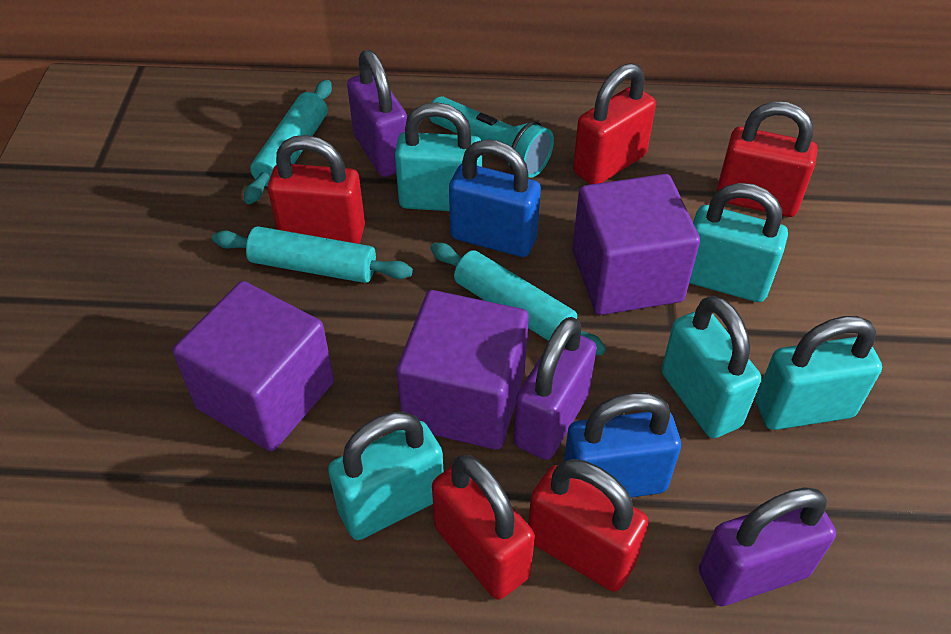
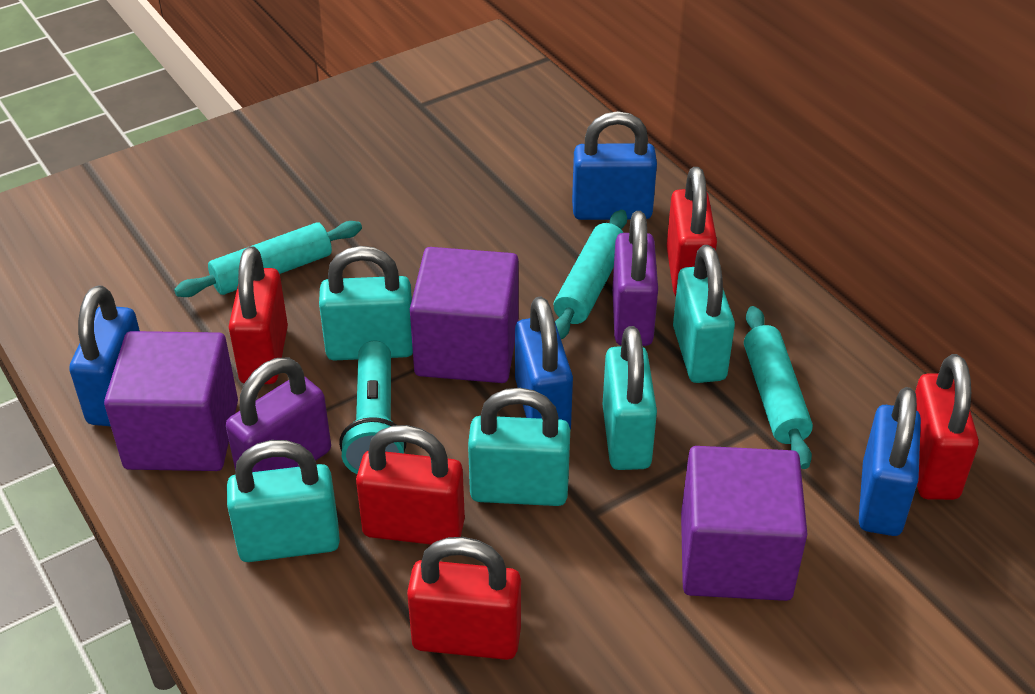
blue padlock: 2 -> 4
purple padlock: 3 -> 2

